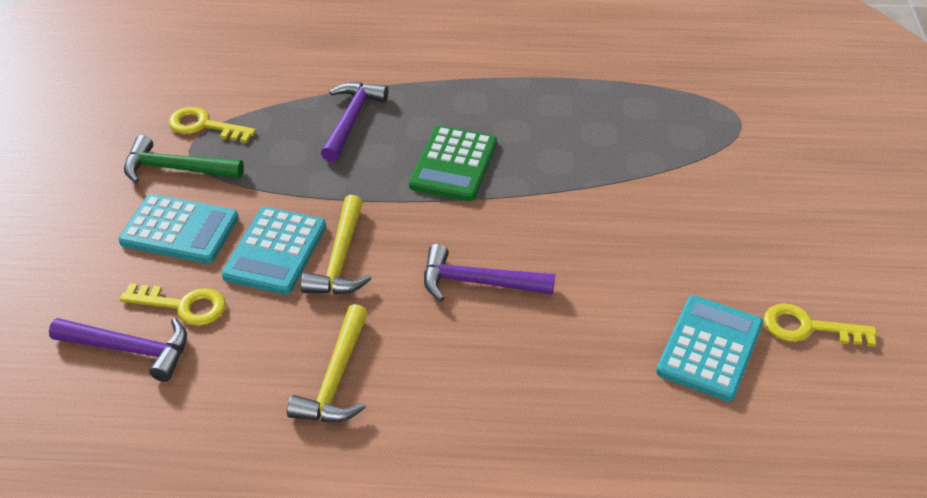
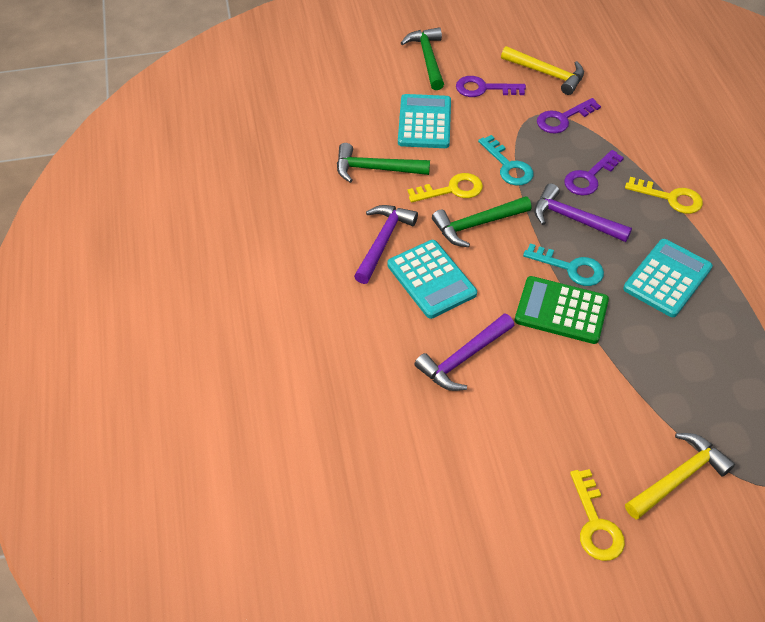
green hammer: 1 -> 3
purple key: 0 -> 3
turquoise key: 0 -> 2

